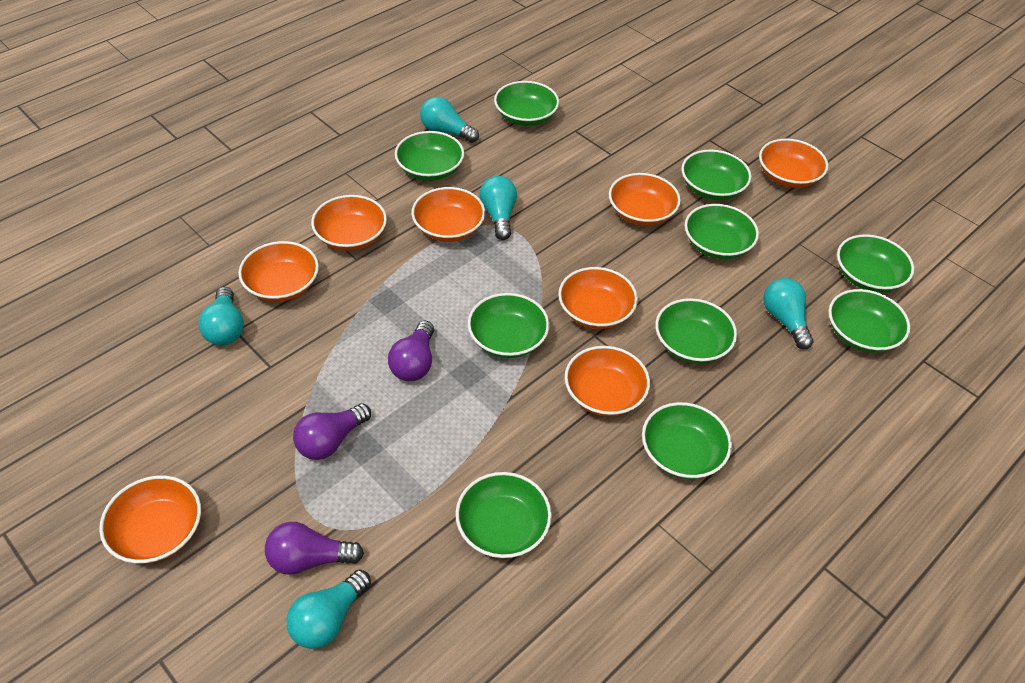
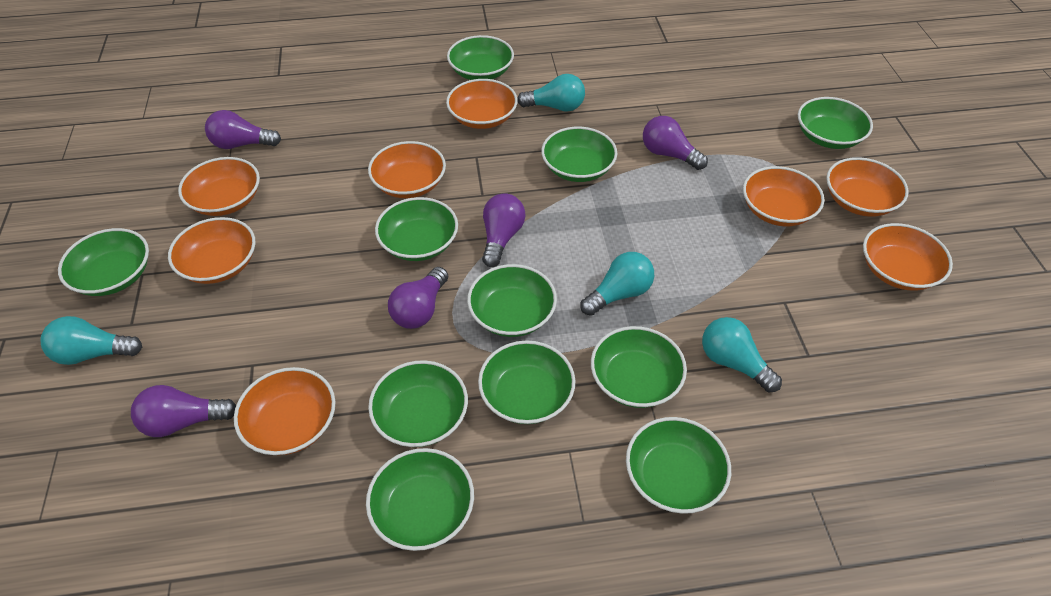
green bowl: 10 -> 11
purple light bulb: 3 -> 5
turquoise light bulb: 5 -> 4

